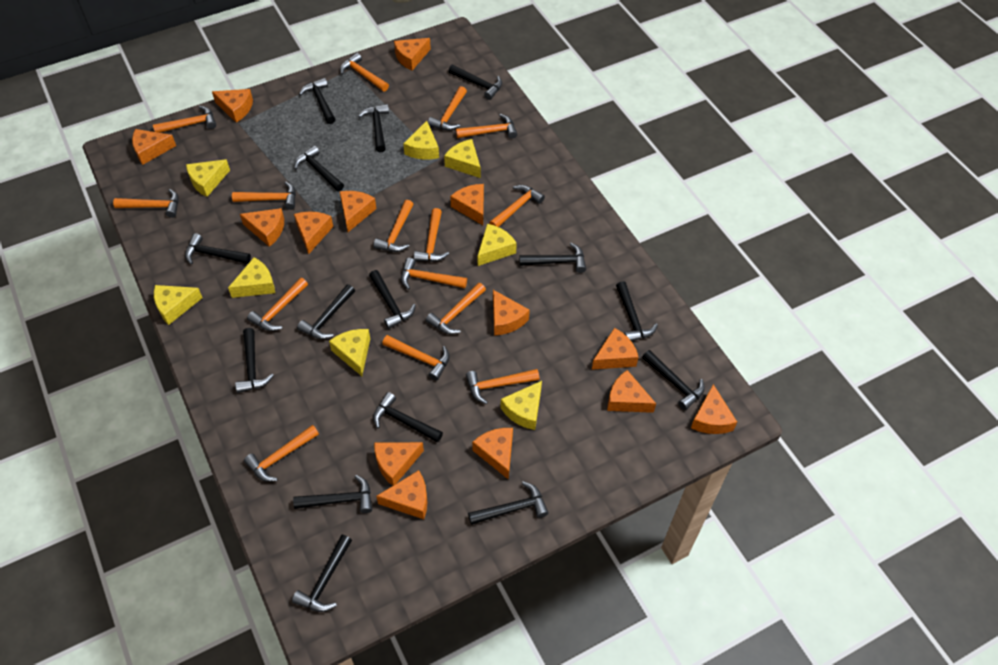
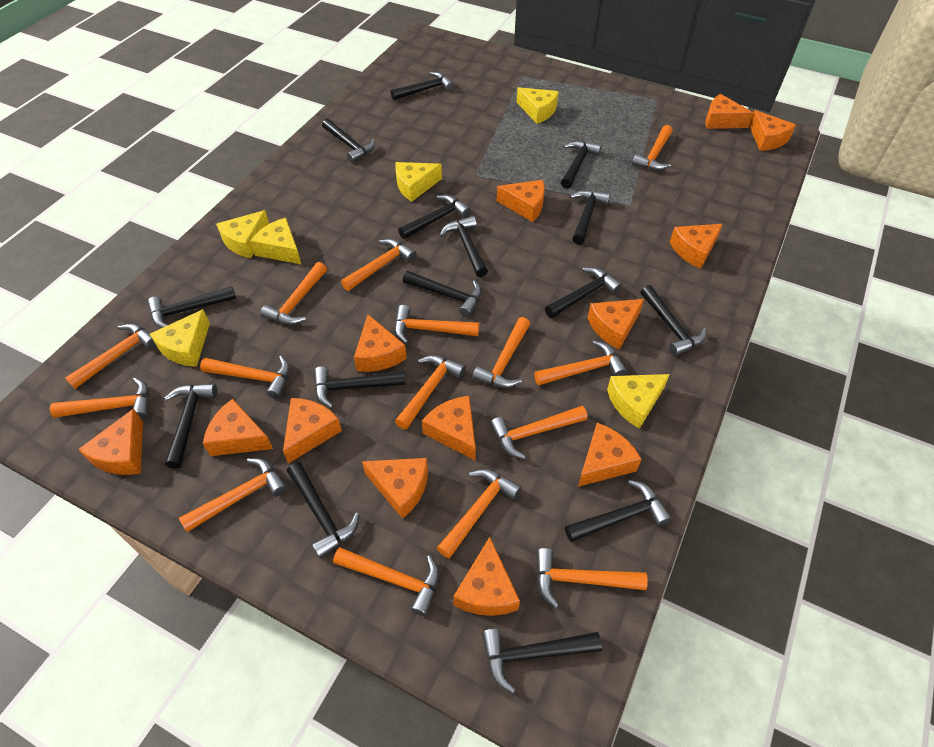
orange cheese: 14 -> 13
yellow cheese: 8 -> 6

